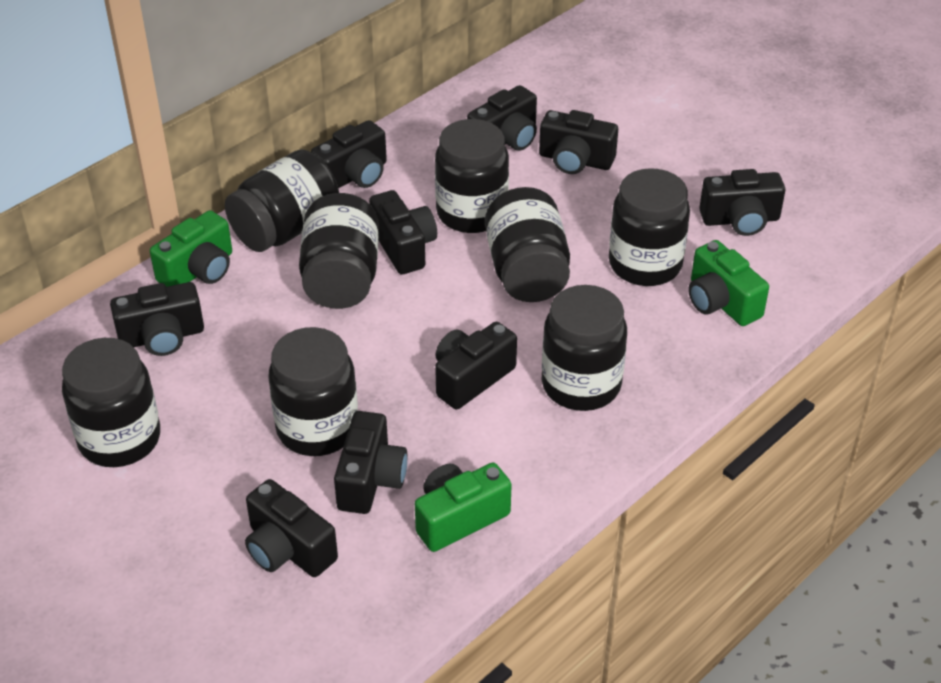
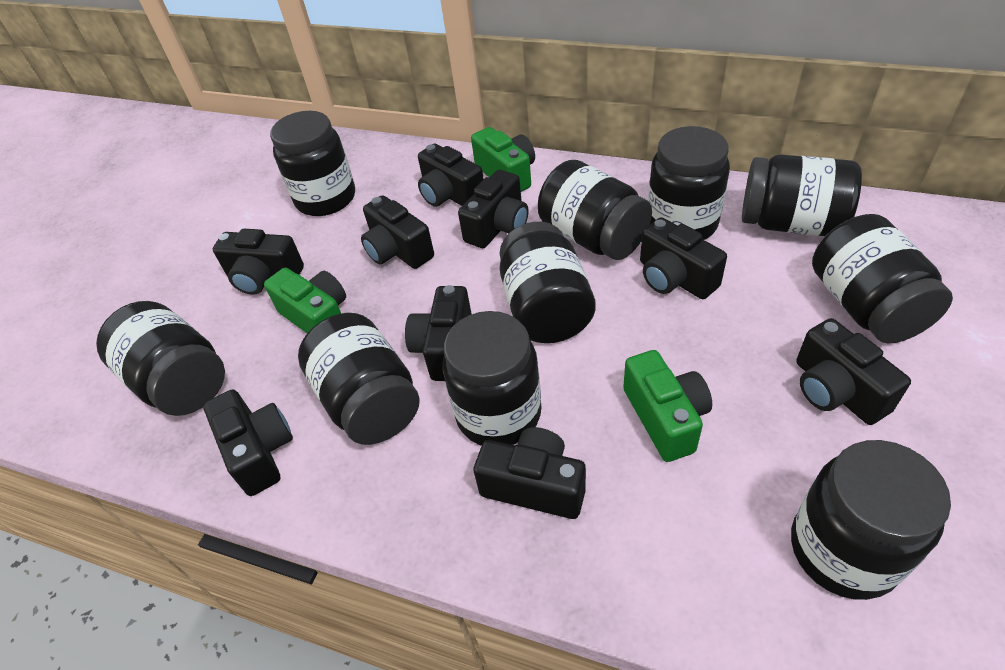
black jar: 8 -> 10

